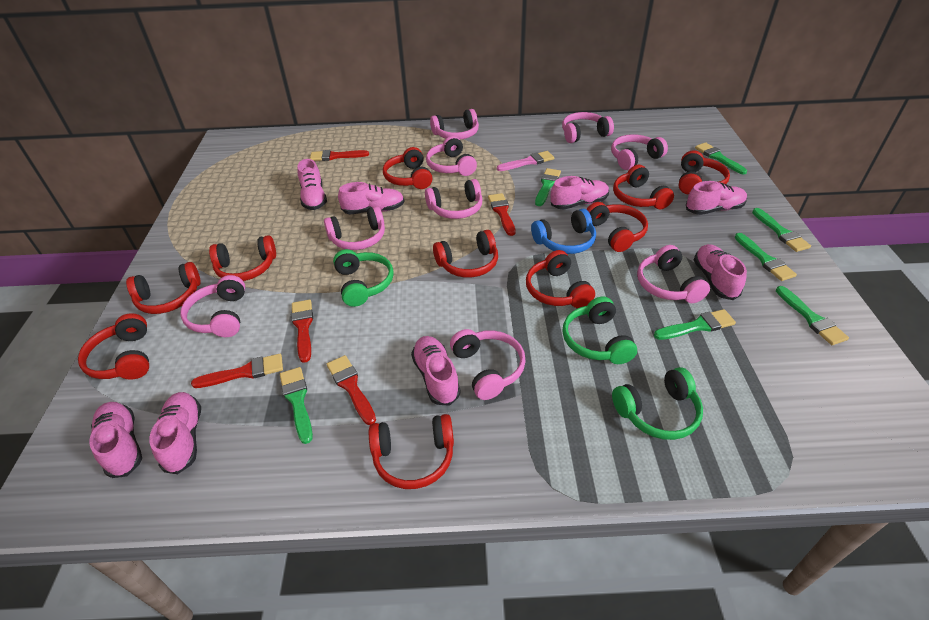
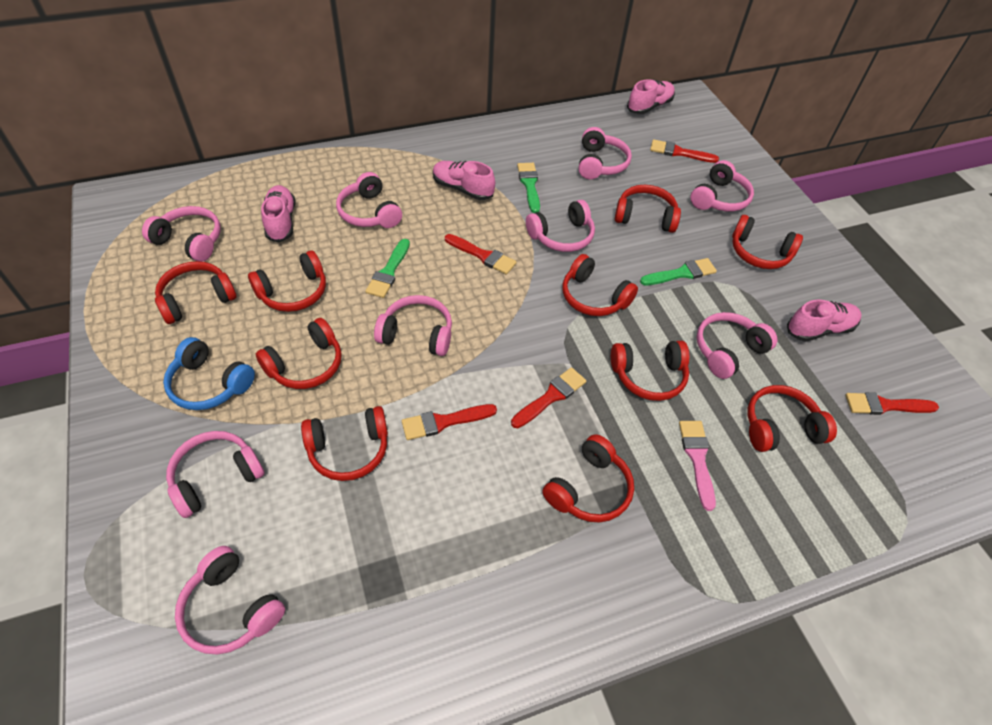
green brush: 7 -> 3
green headphones: 3 -> 0
pink shoe: 8 -> 4

